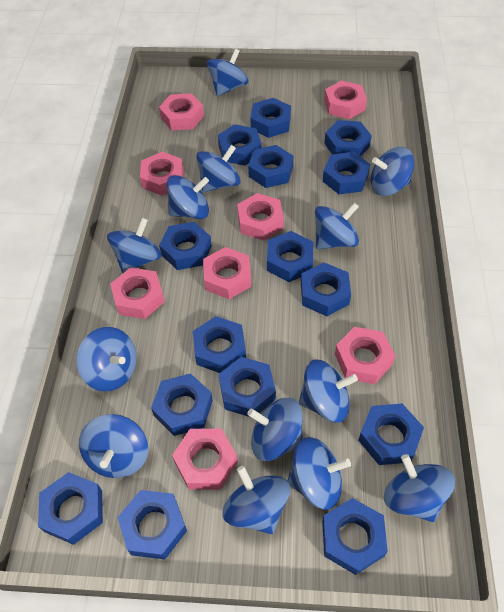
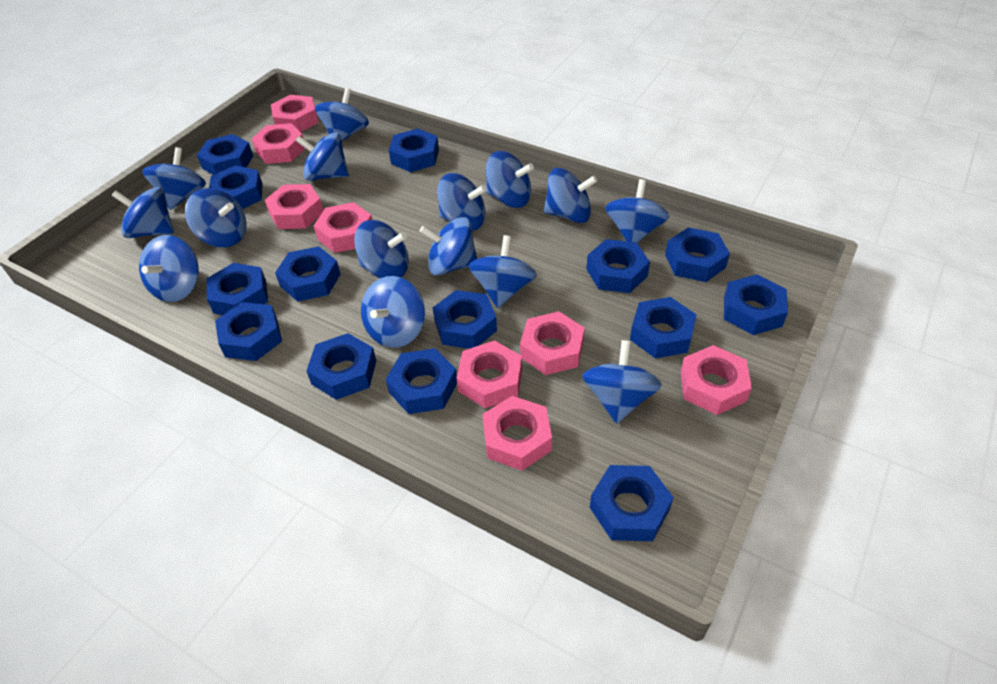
blue nut: 15 -> 14
blue spinning top: 13 -> 15

